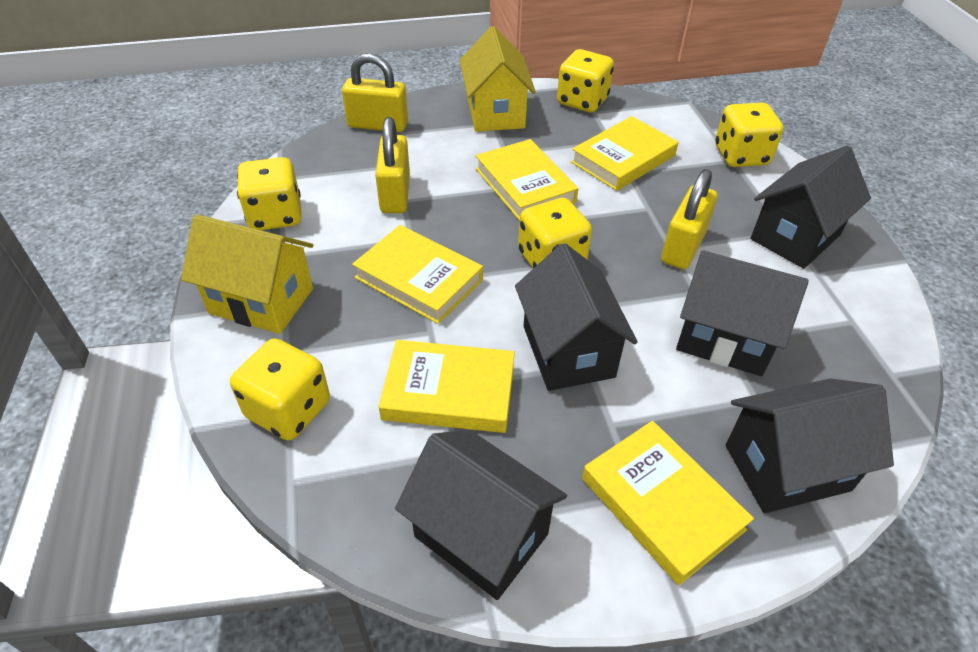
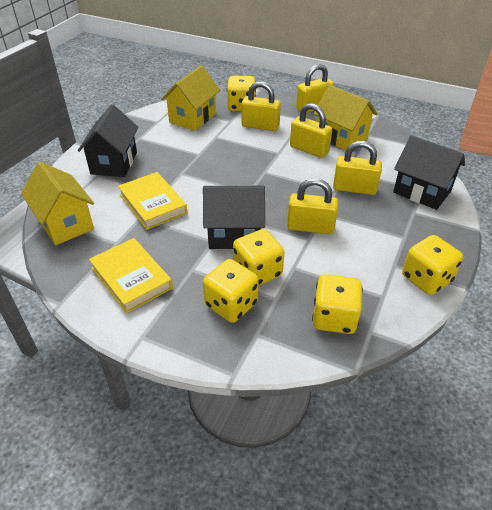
black house: 5 -> 3
yellow book: 5 -> 2
yellow house: 2 -> 3
yellow padlock: 3 -> 5

